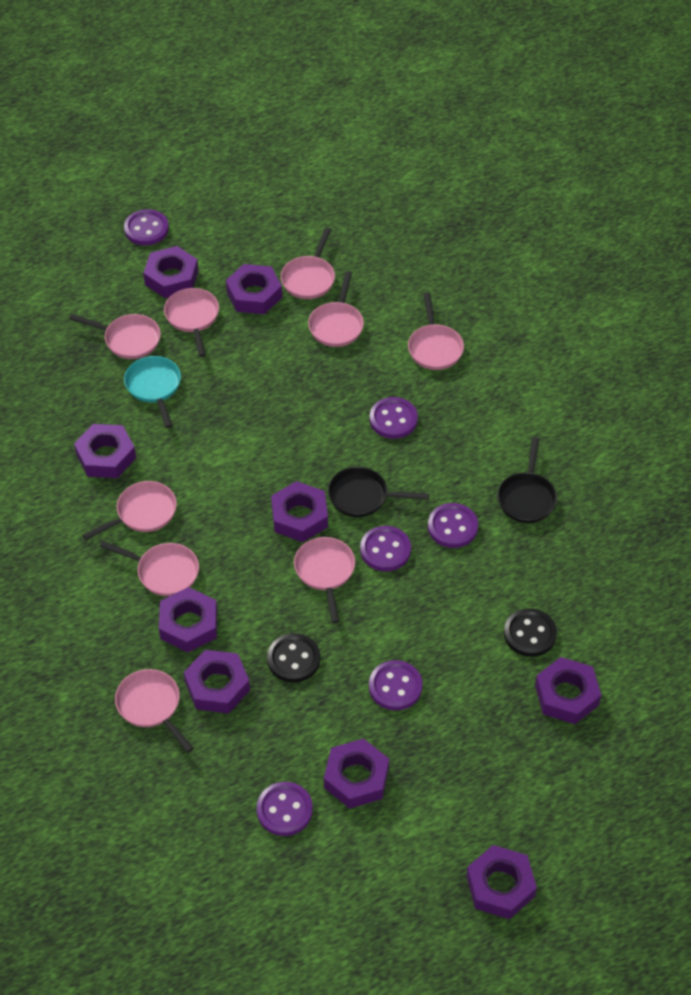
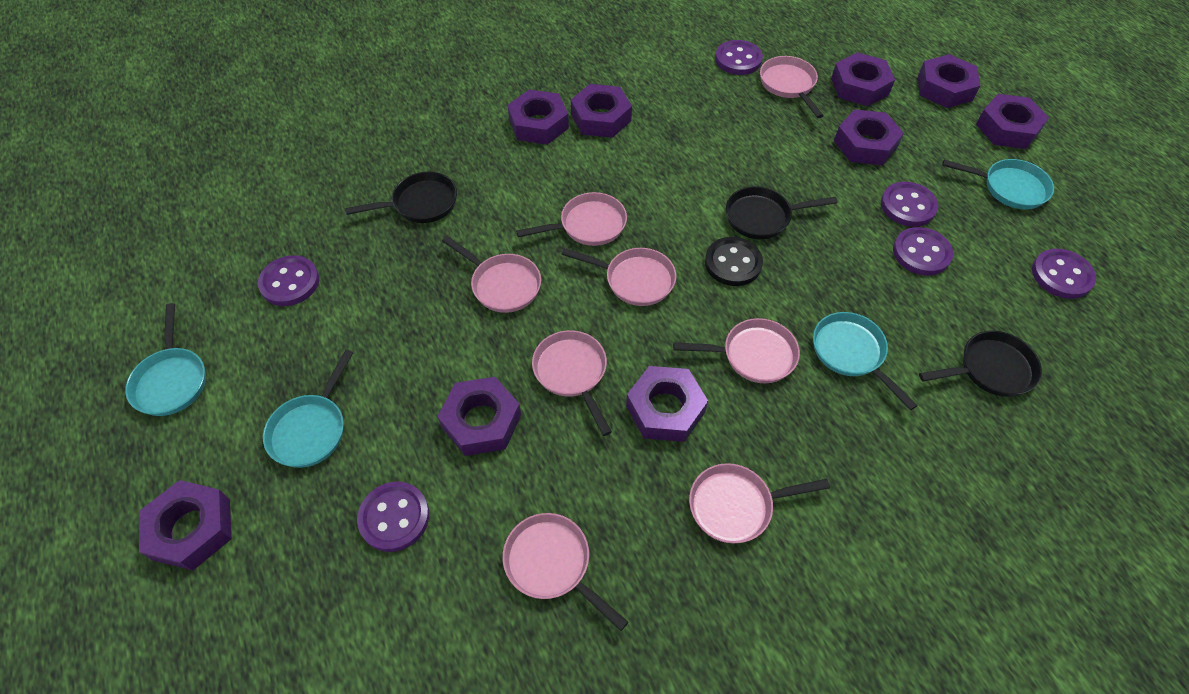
black button: 2 -> 1
black pan: 2 -> 3
pink pan: 9 -> 8
turquoise pan: 1 -> 4

